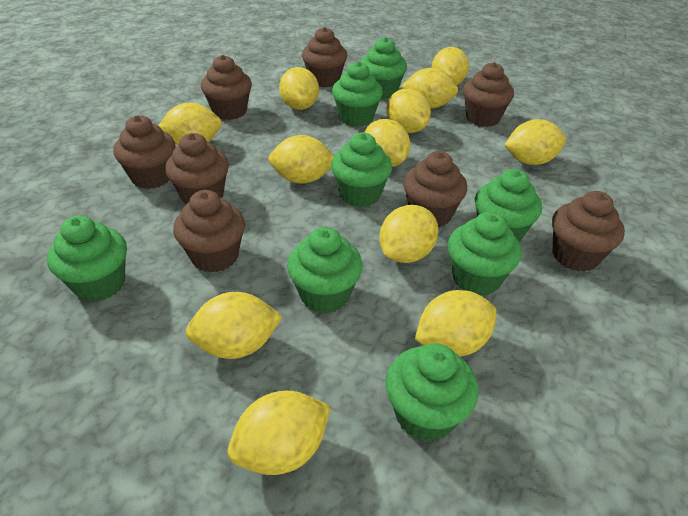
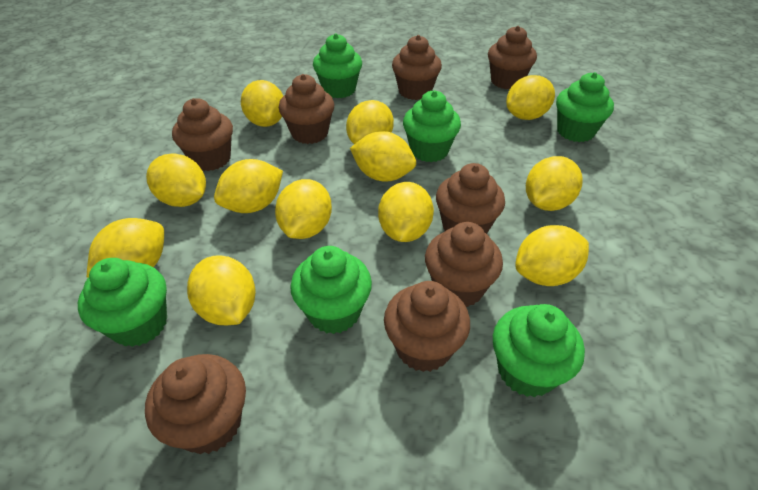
green cupcake: 8 -> 6

